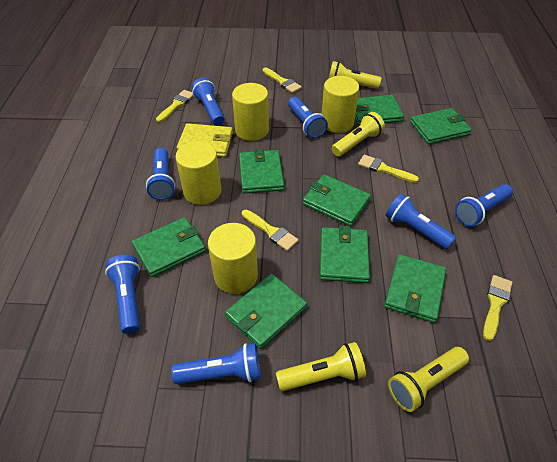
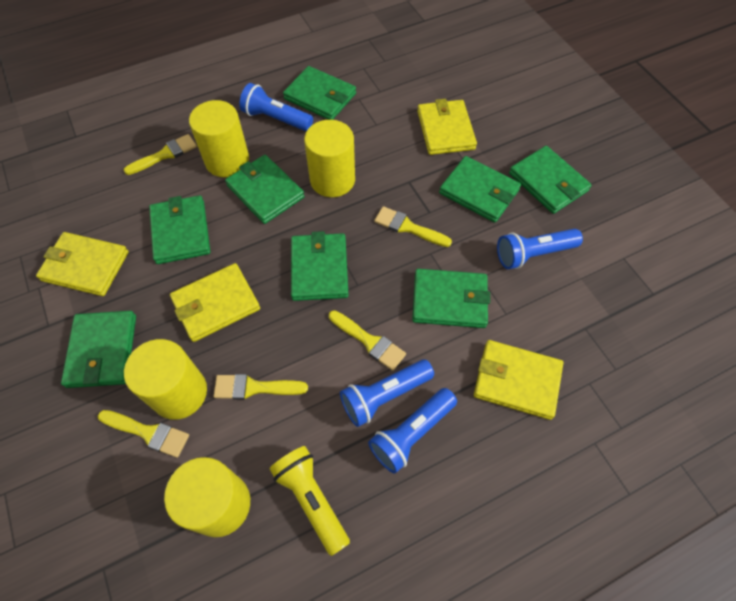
blue flashlight: 7 -> 4
yellow flashlight: 4 -> 1
yellow wallet: 1 -> 4

